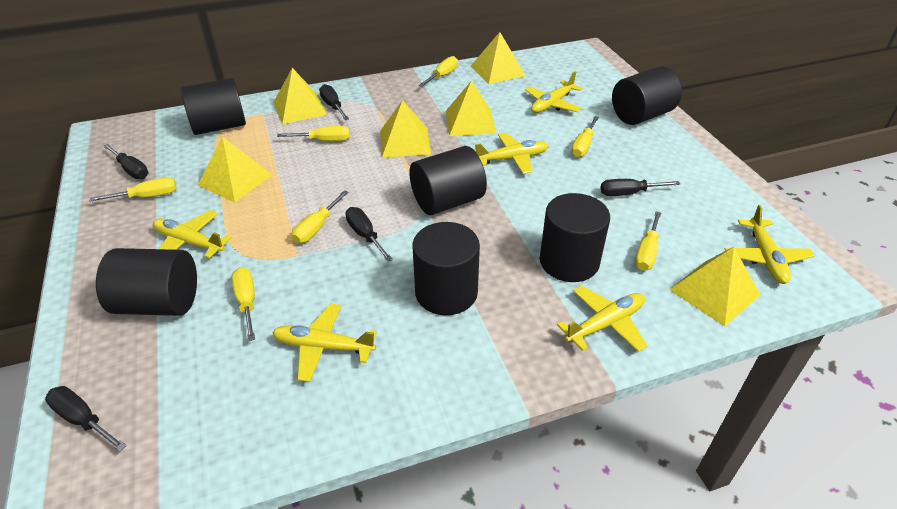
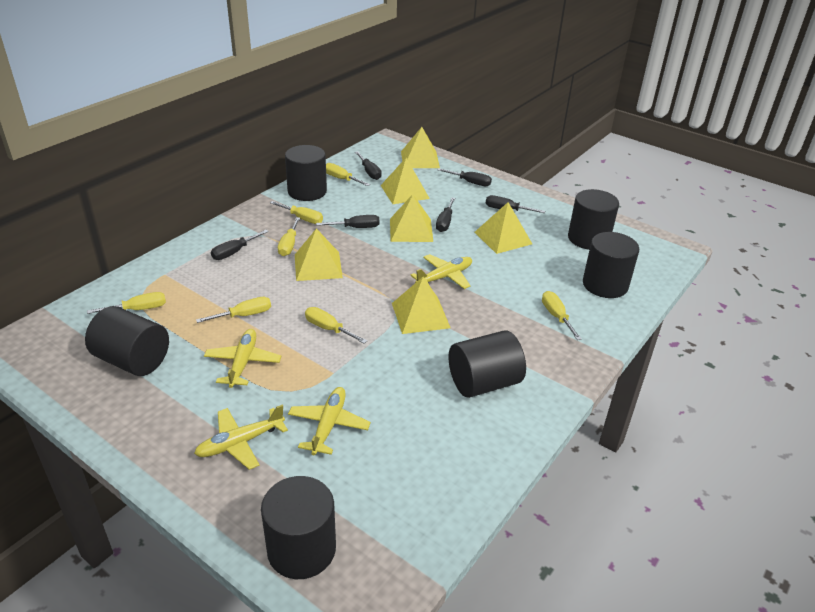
black screwdriver: 5 -> 6
yellow plane: 6 -> 4

